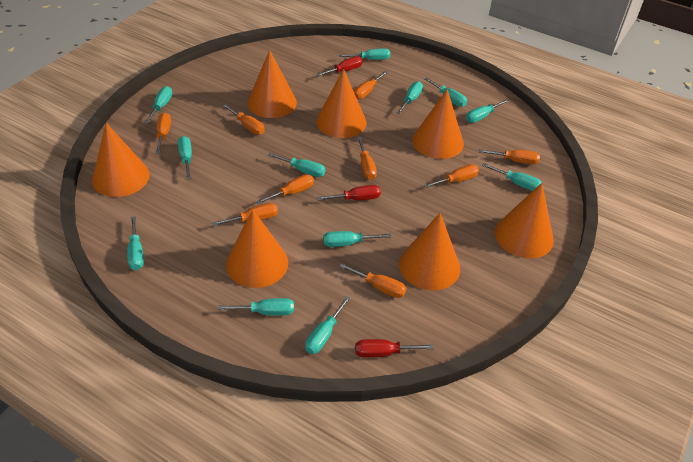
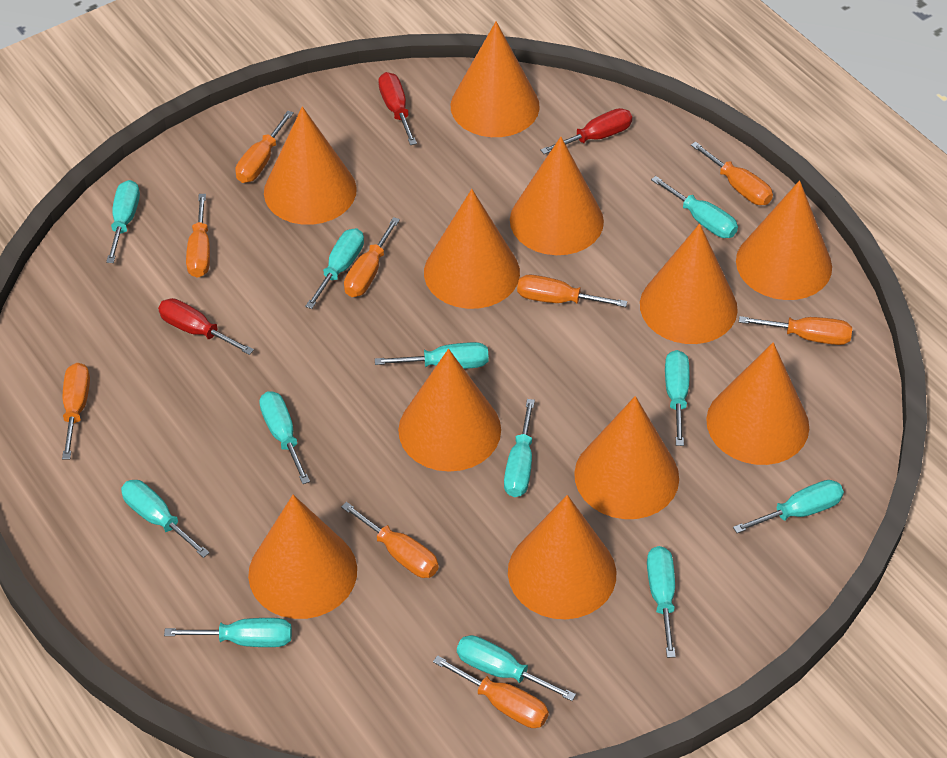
orange cone: 7 -> 11

